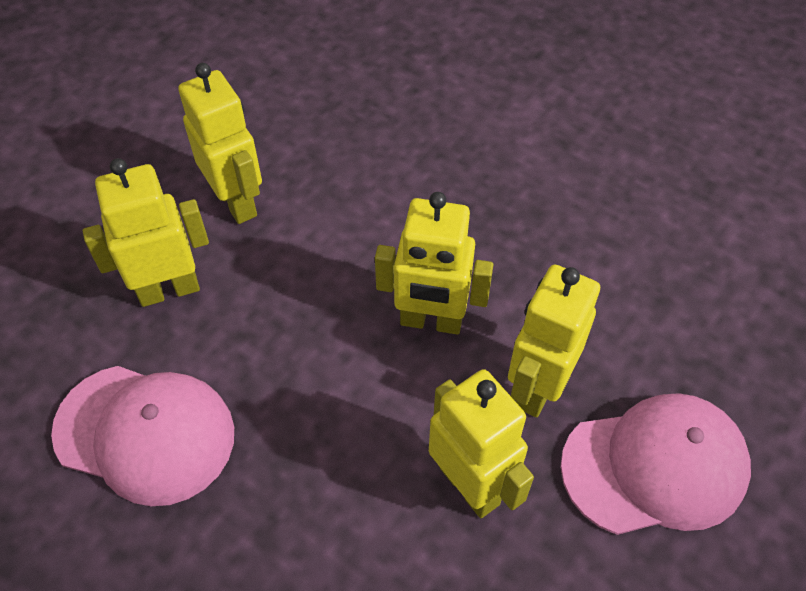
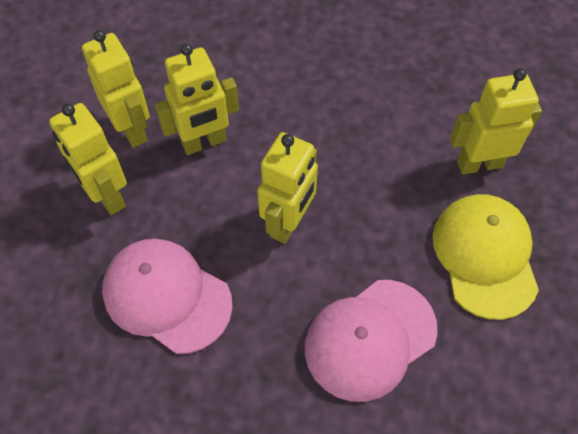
yellow cap: 0 -> 1

